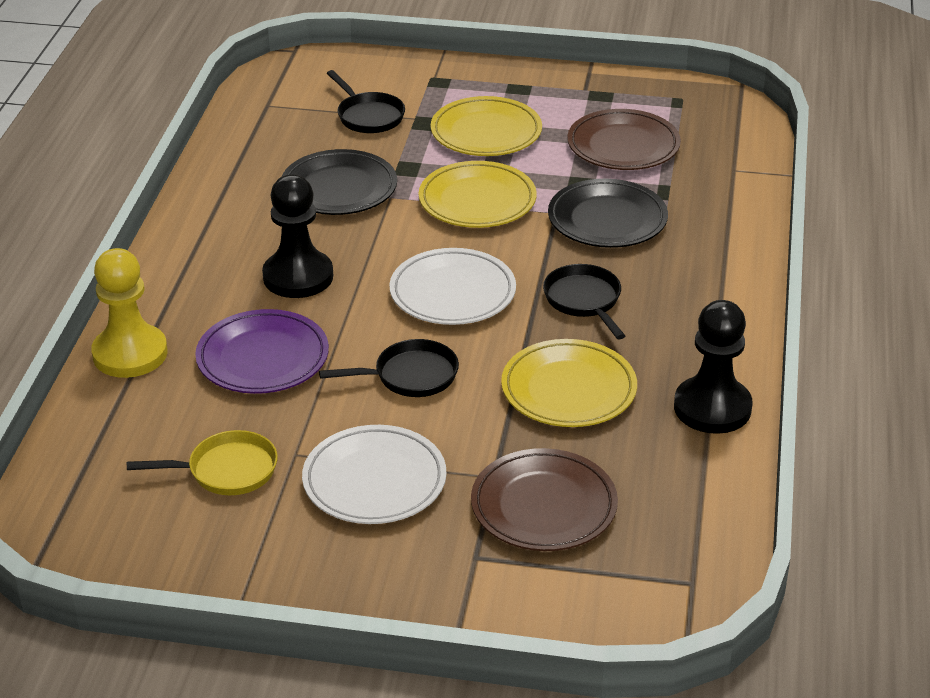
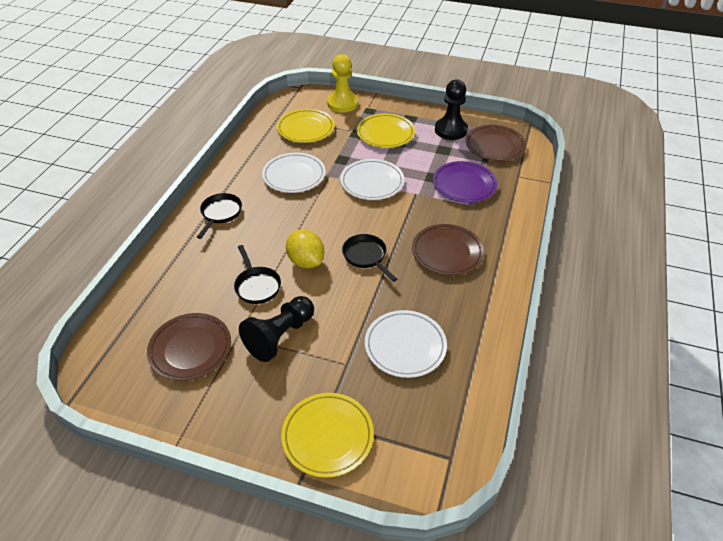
black plate: 2 -> 0
brown plate: 2 -> 3
white plate: 2 -> 3
yellow lemon: 0 -> 1
yellow pan: 1 -> 0

